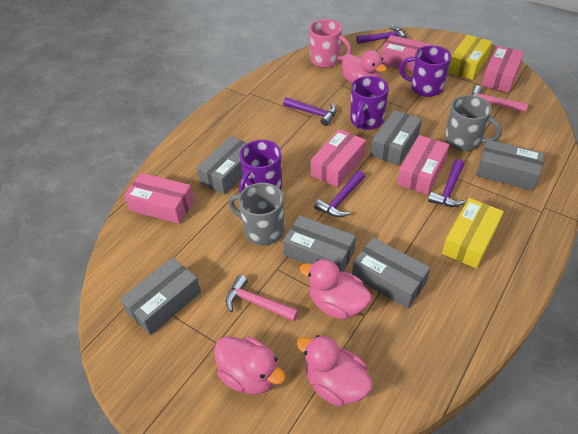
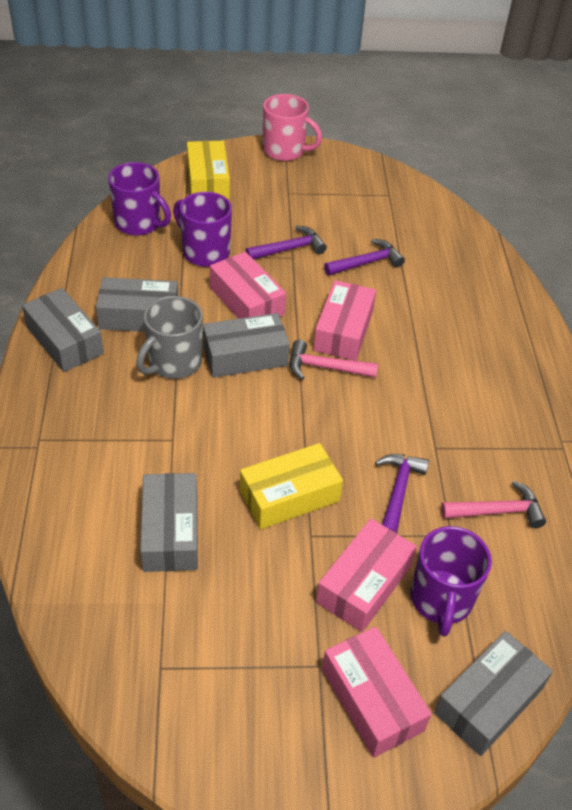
grey box: 6 -> 5
grey mug: 2 -> 1
pink box: 5 -> 4
pink duck: 4 -> 0
purple hammer: 4 -> 3

